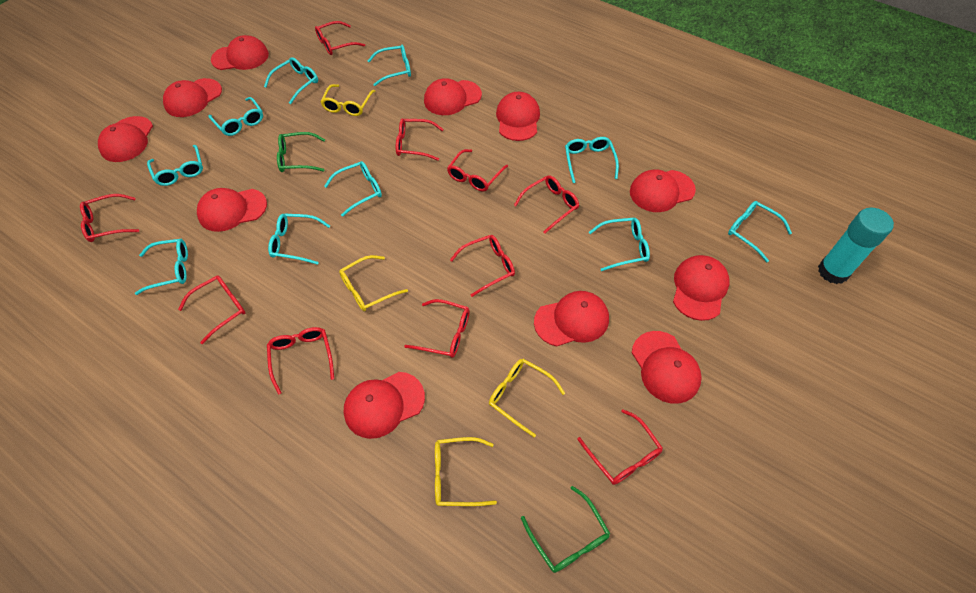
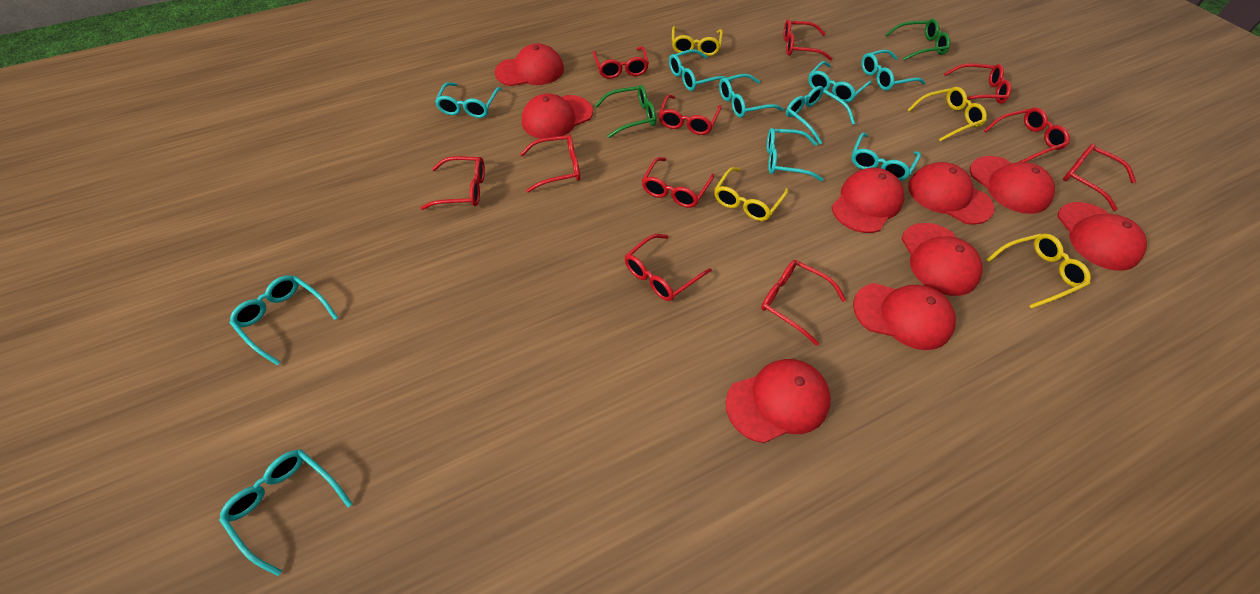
red cap: 11 -> 9
red glasses: 10 -> 11
turquoise glue stick: 1 -> 0

